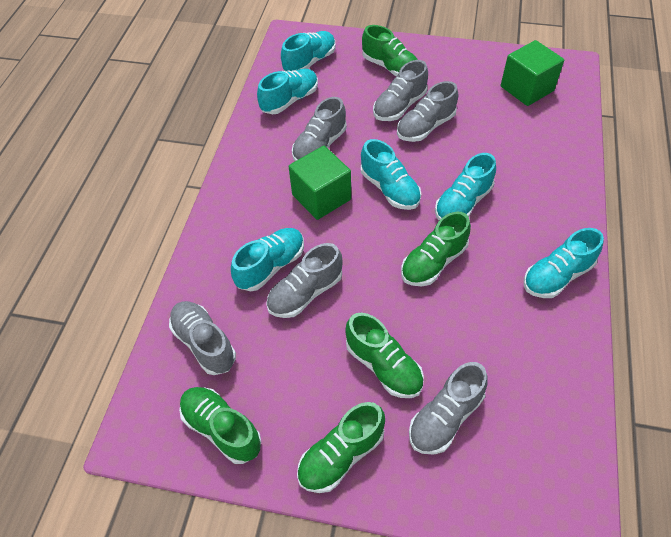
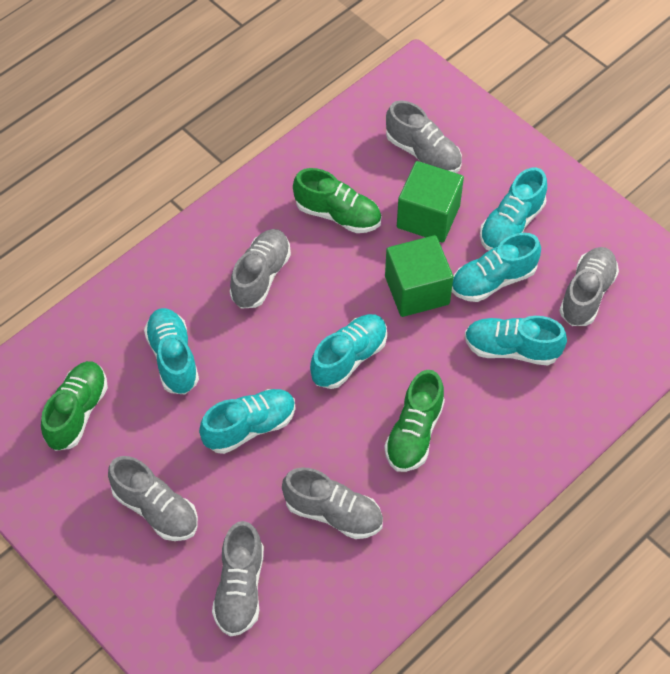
green shoe: 5 -> 3

